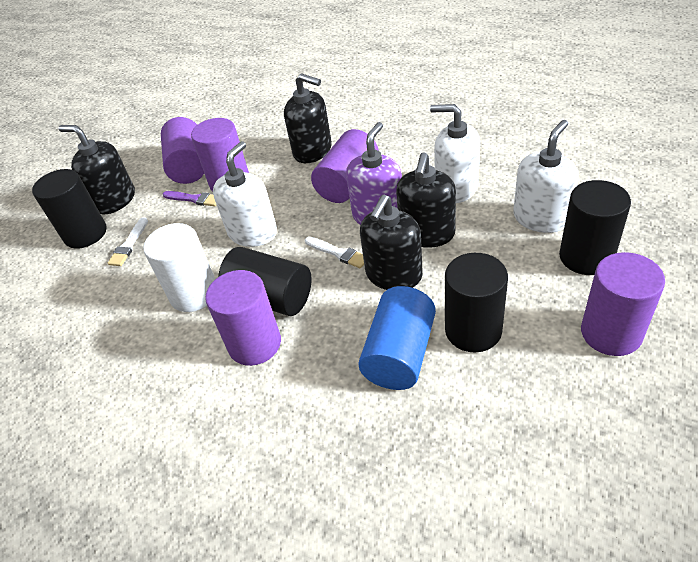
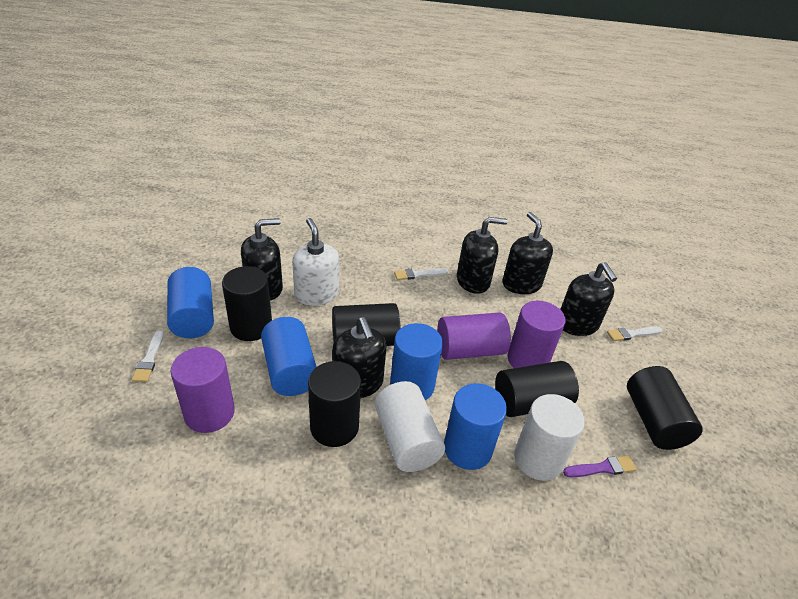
black cylinder: 4 -> 5
black soap dispenser: 4 -> 5
blue cylinder: 1 -> 4
purple cylinder: 5 -> 3
purple soap dispenser: 1 -> 0
white brush: 2 -> 3
white cylinder: 1 -> 2
white soap dispenser: 3 -> 1

